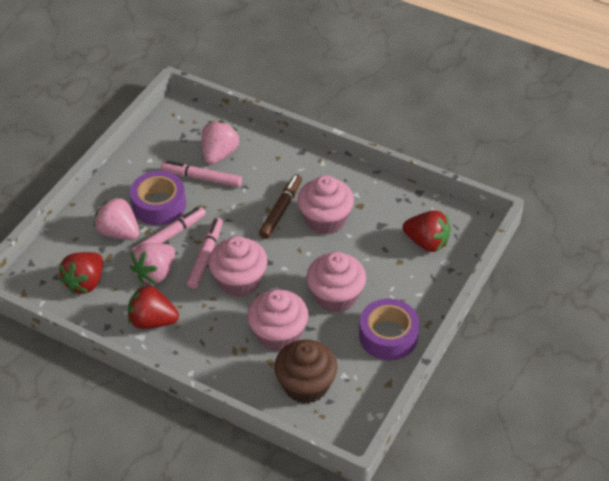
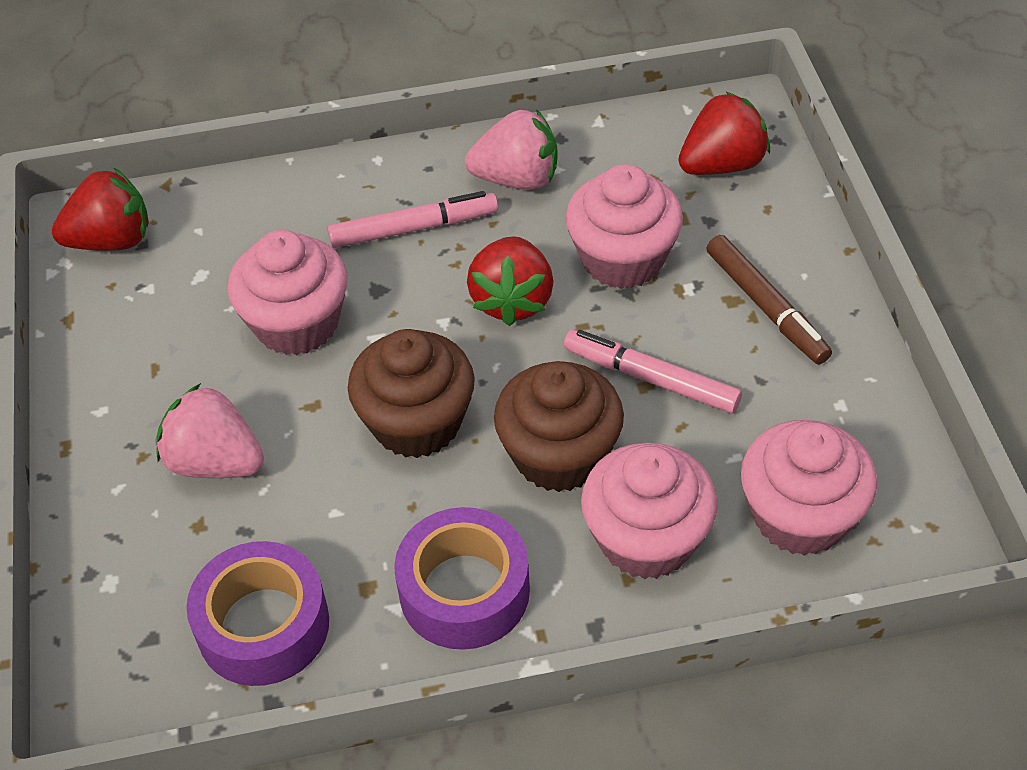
brown cupcake: 1 -> 2
pink marker: 3 -> 2
pink strawberry: 3 -> 2

